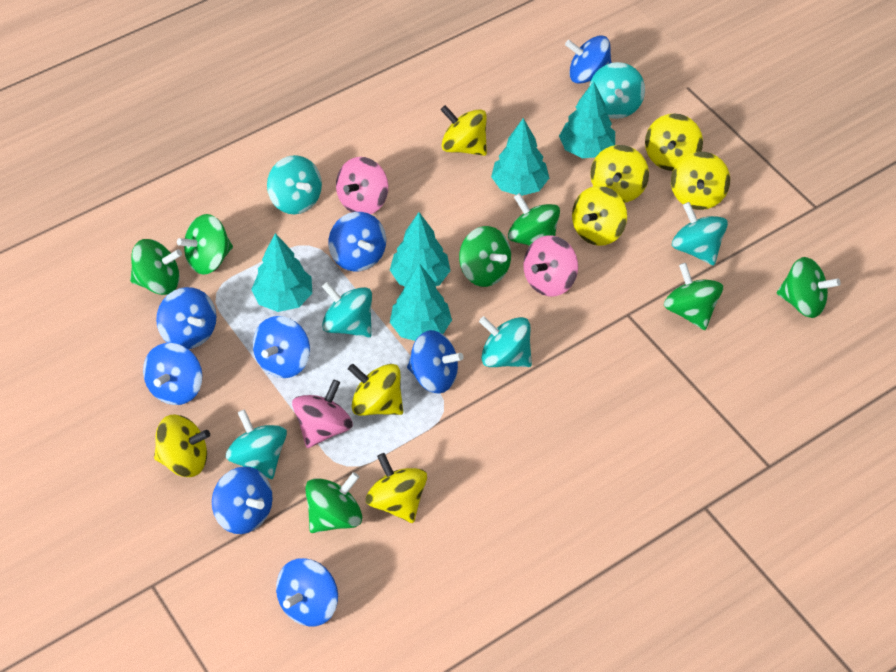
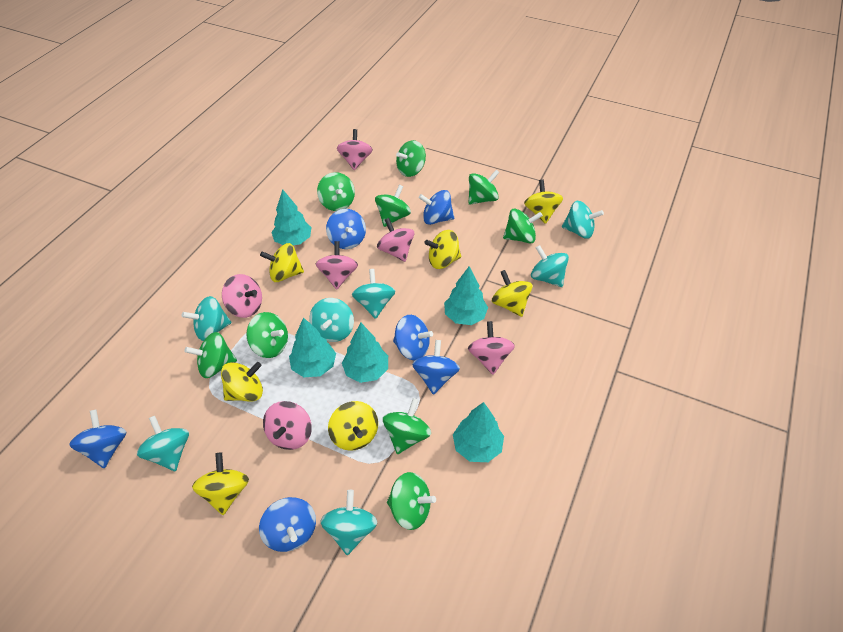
blue spinning top: 8 -> 6
green spinning top: 7 -> 9
pink spinning top: 3 -> 6
turquoise spinning top: 6 -> 7
yellow spinning top: 8 -> 7

